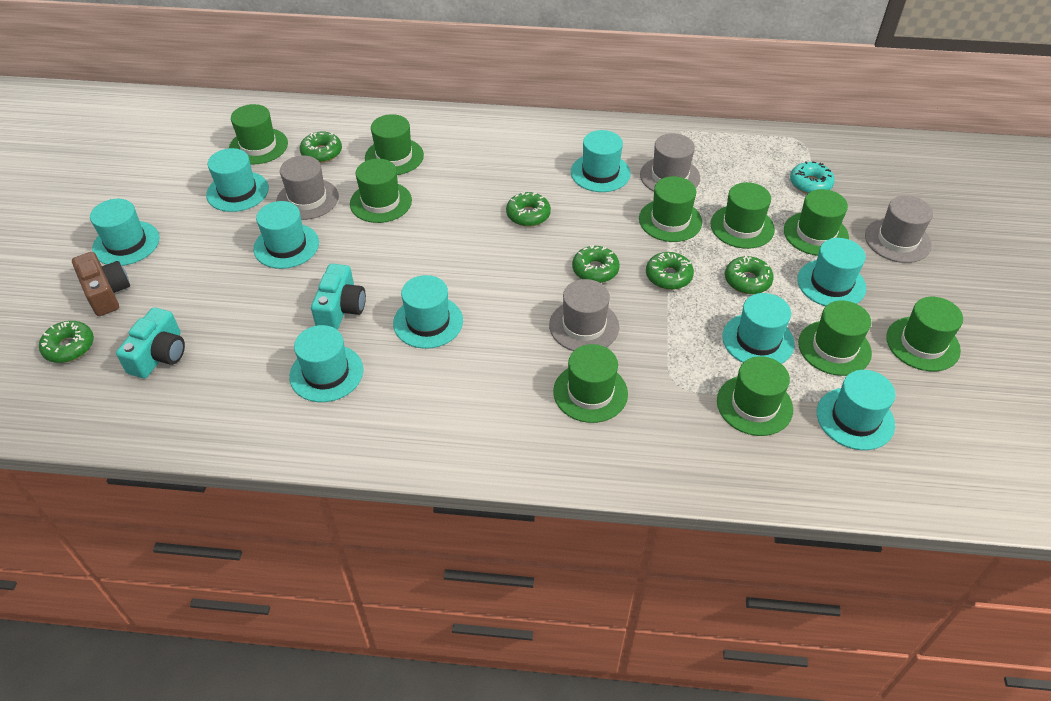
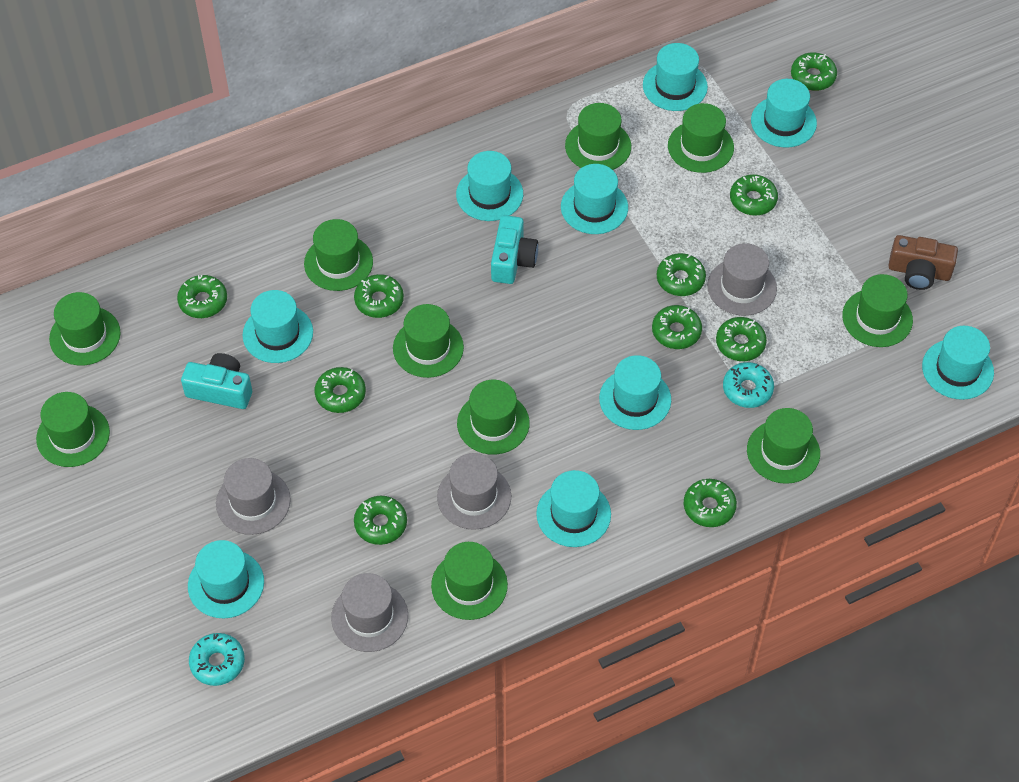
green donut: 6 -> 10
turquoise donut: 1 -> 2

